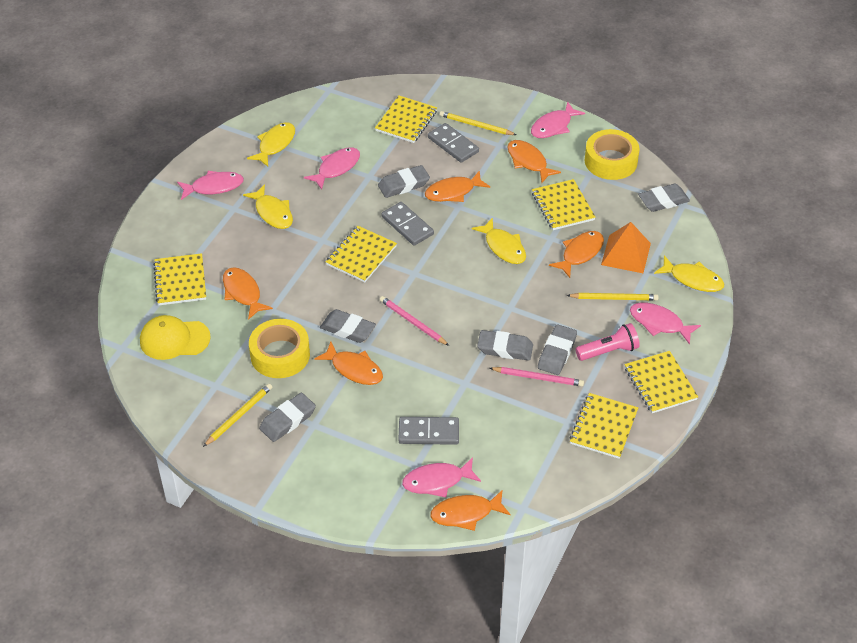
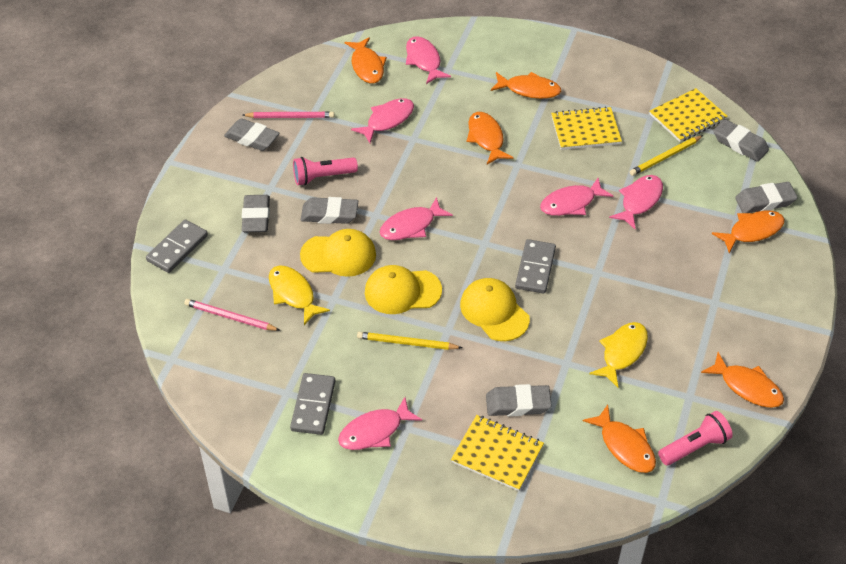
orange pyramid: 1 -> 0
pink fish: 5 -> 6
pink flashlight: 1 -> 2
yellow cap: 1 -> 3
yellow fish: 4 -> 2
yellow notebook: 6 -> 3
yellow pencil: 3 -> 2
yellow tape: 2 -> 0

